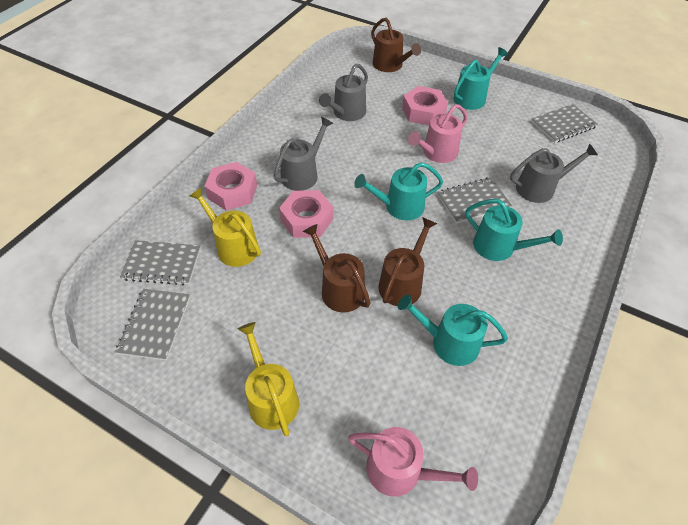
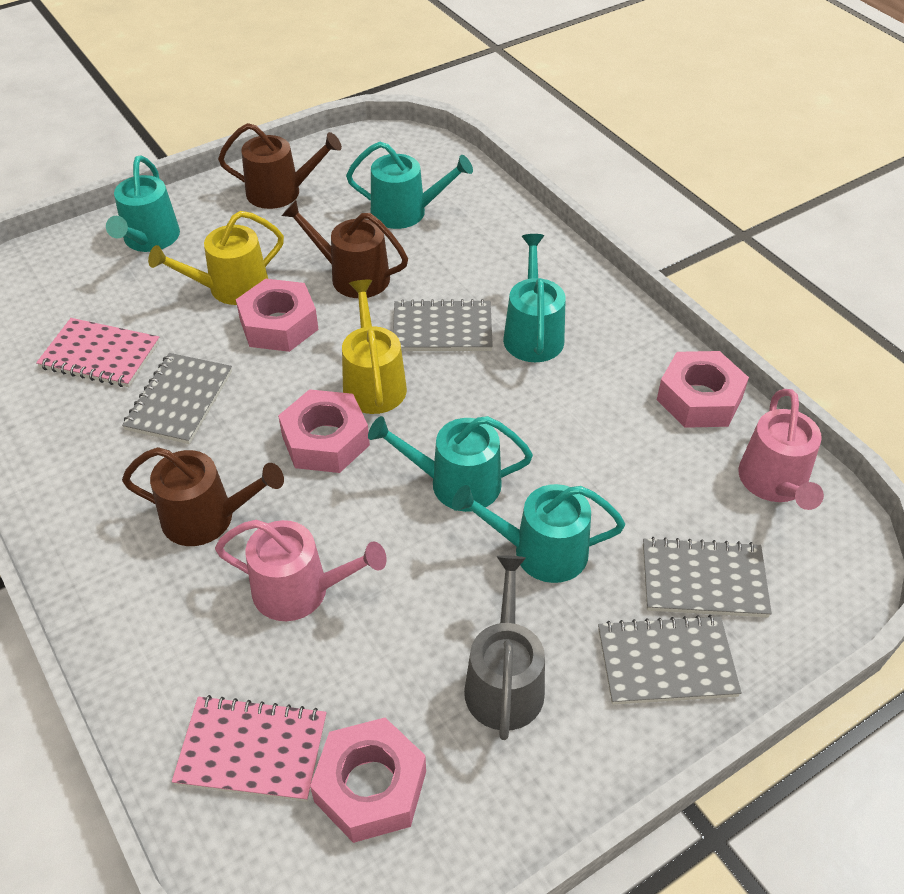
grey watering can: 3 -> 1
pink notebook: 0 -> 2
pink nut: 3 -> 4
turquoise watering can: 4 -> 5

